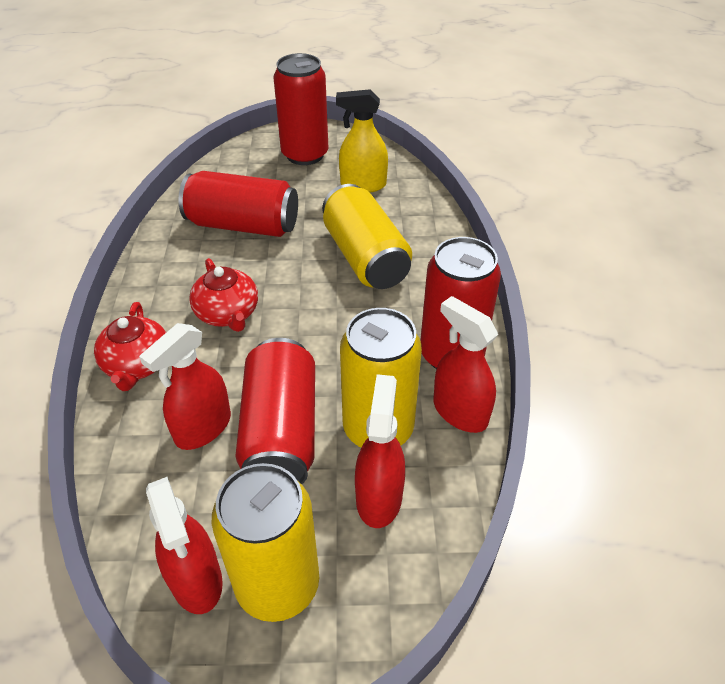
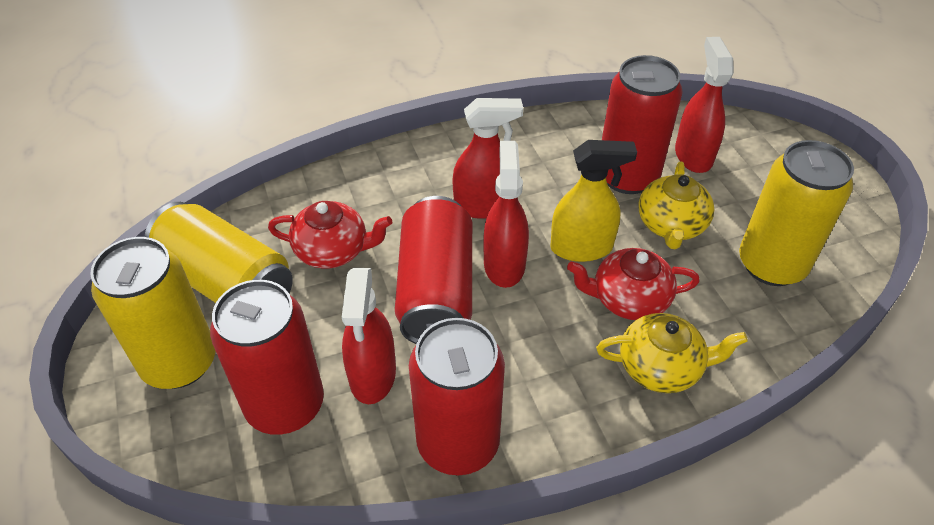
yellow teapot: 0 -> 2

